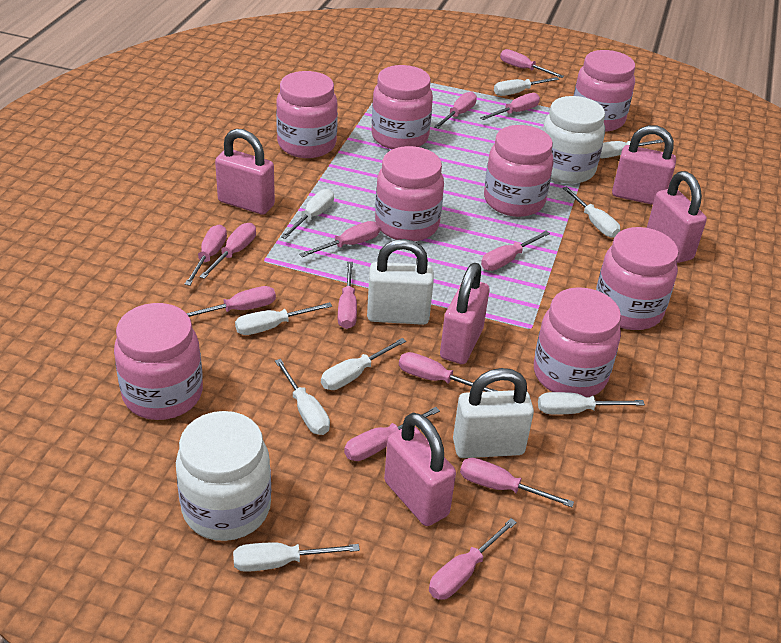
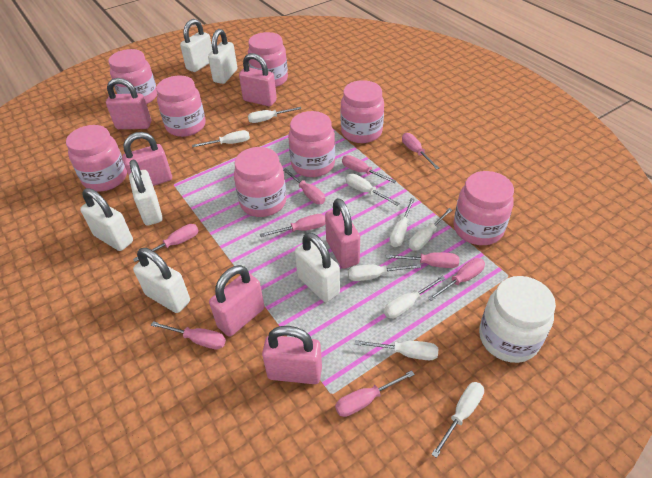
pink padlock: 5 -> 6
pink screwdriver: 13 -> 9
white jar: 2 -> 1
white padlock: 2 -> 6

